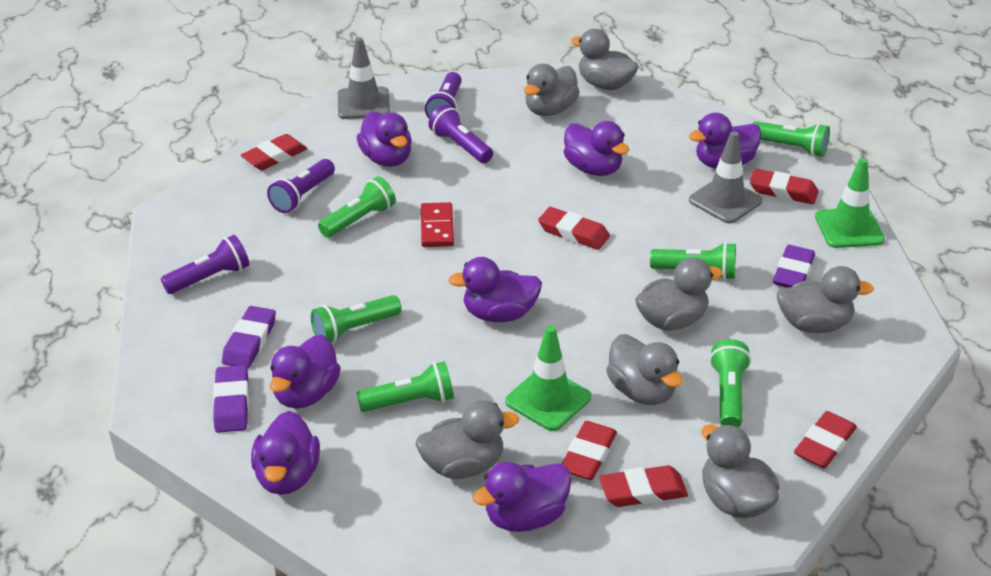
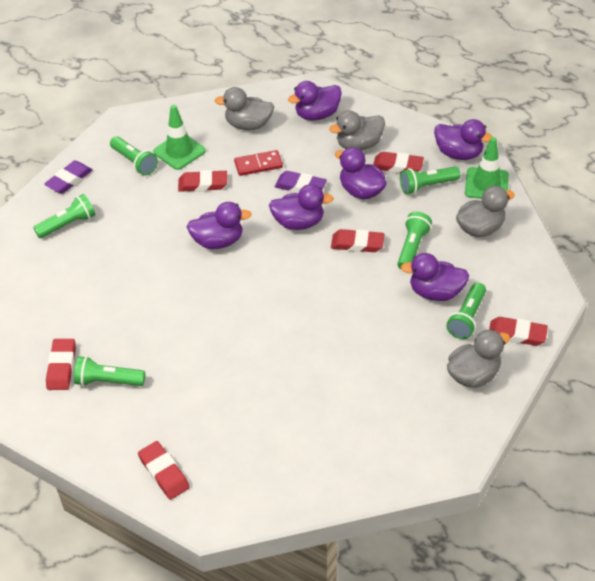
grey duck: 7 -> 4
grey traffic cone: 2 -> 0
purple duck: 7 -> 6
purple eraser: 3 -> 2
purple flashlight: 4 -> 0

